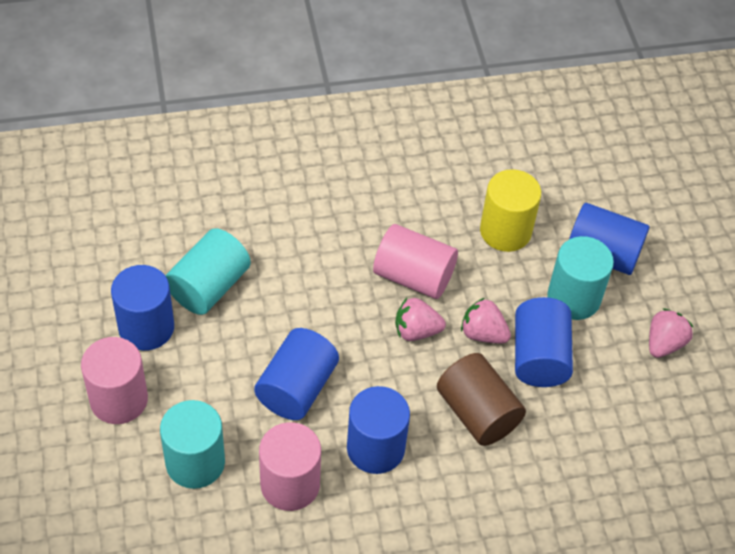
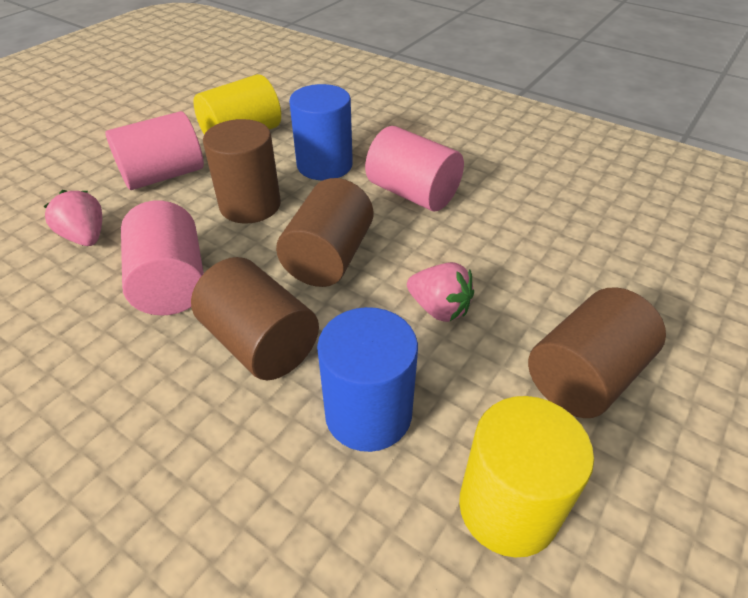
blue cylinder: 5 -> 2
brown cylinder: 1 -> 4
pink strawberry: 3 -> 2
turquoise cylinder: 3 -> 0
yellow cylinder: 1 -> 2

